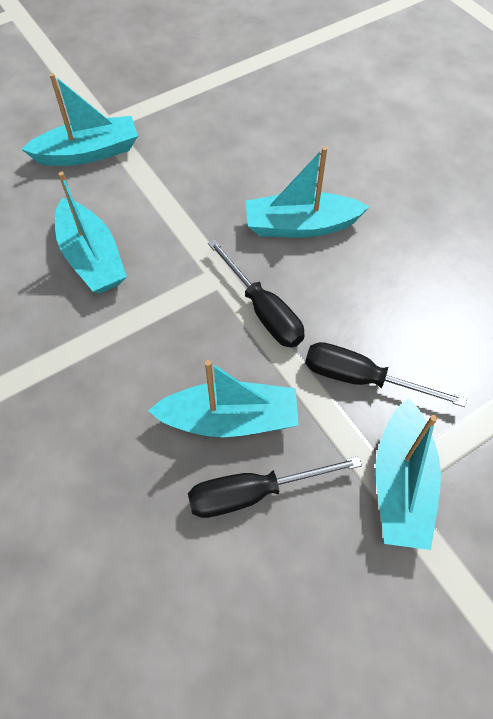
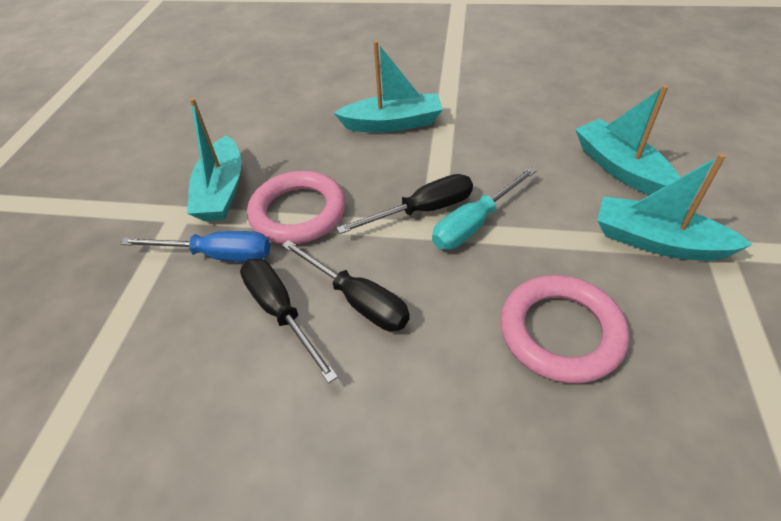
blue screwdriver: 0 -> 1
pink ring: 0 -> 2
turquoise boat: 5 -> 4
turquoise screwdriver: 0 -> 1

